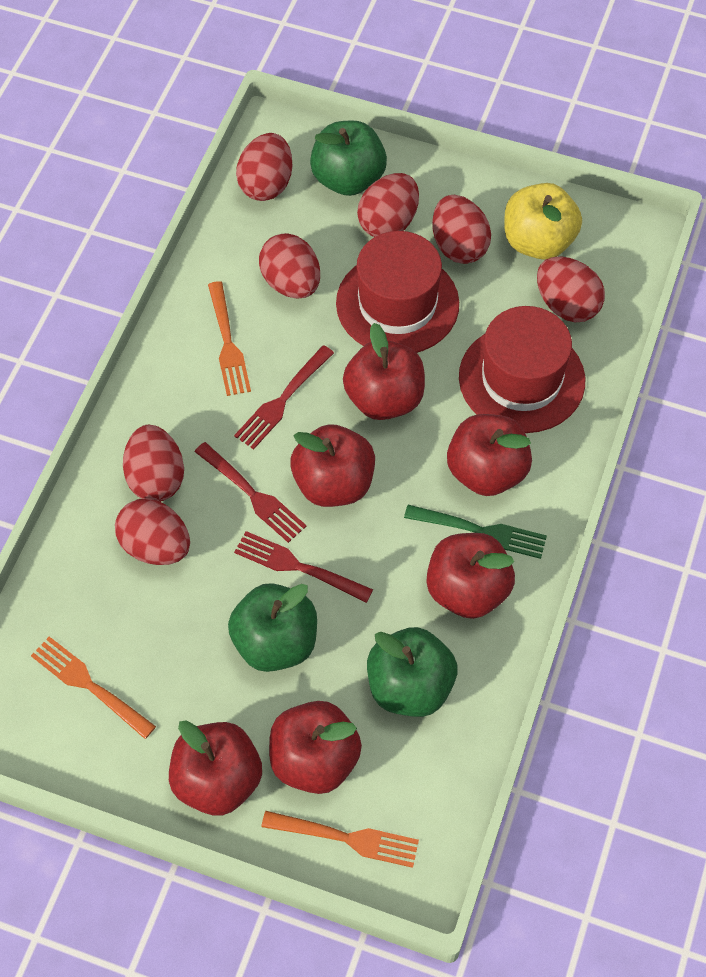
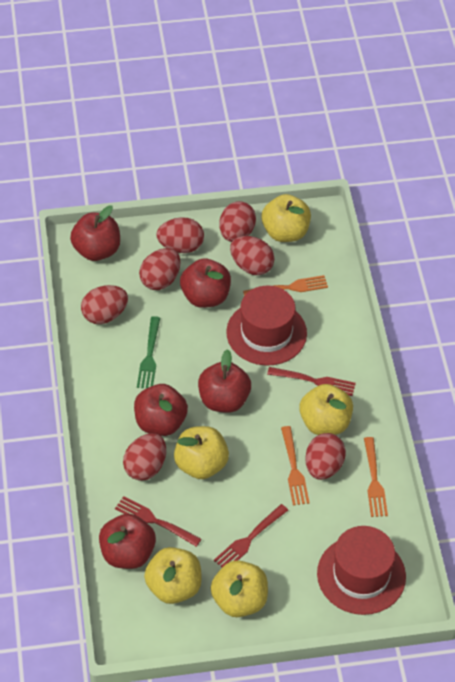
green apple: 3 -> 0
red apple: 6 -> 5
yellow apple: 1 -> 5

